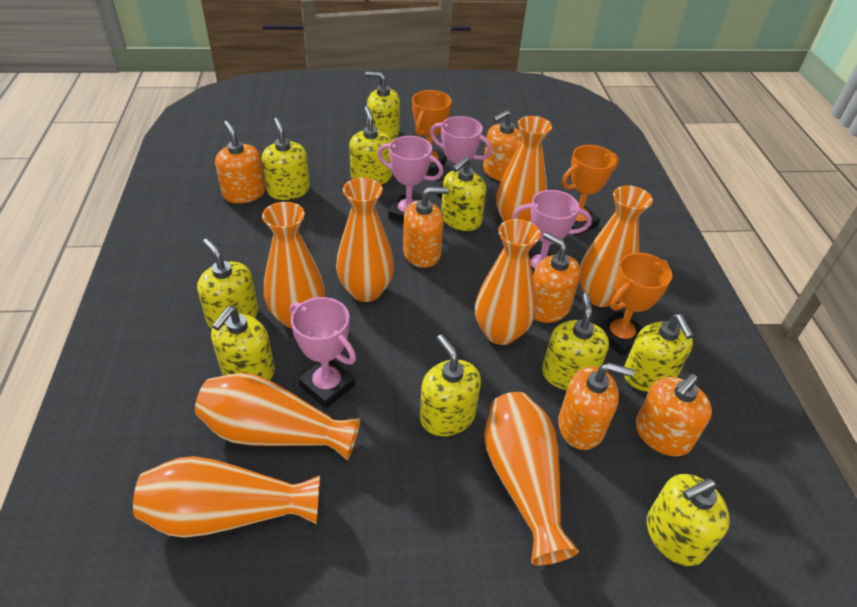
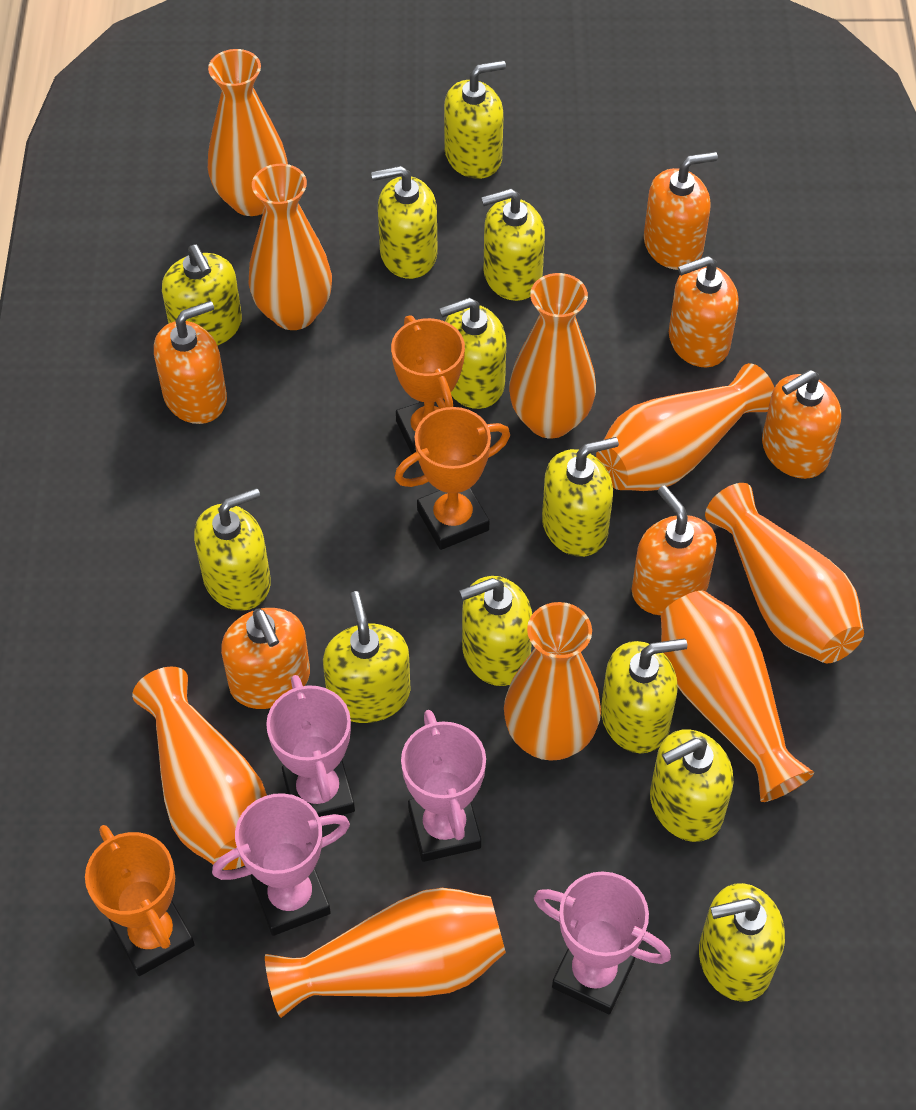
orange vase: 8 -> 9
yellow soap dispenser: 10 -> 12

